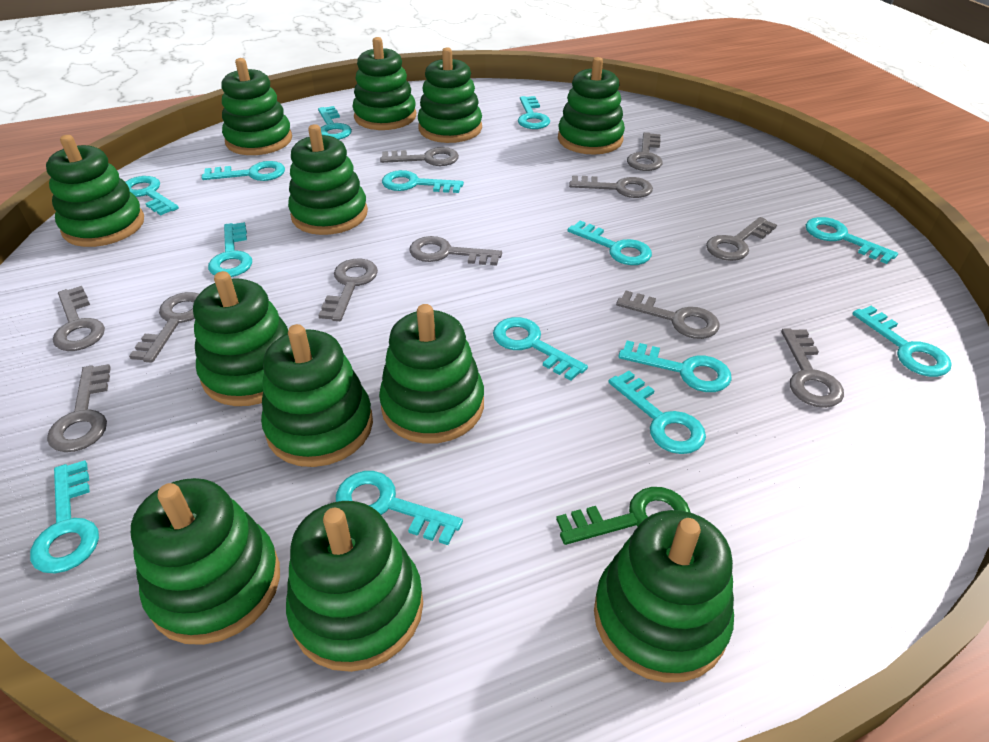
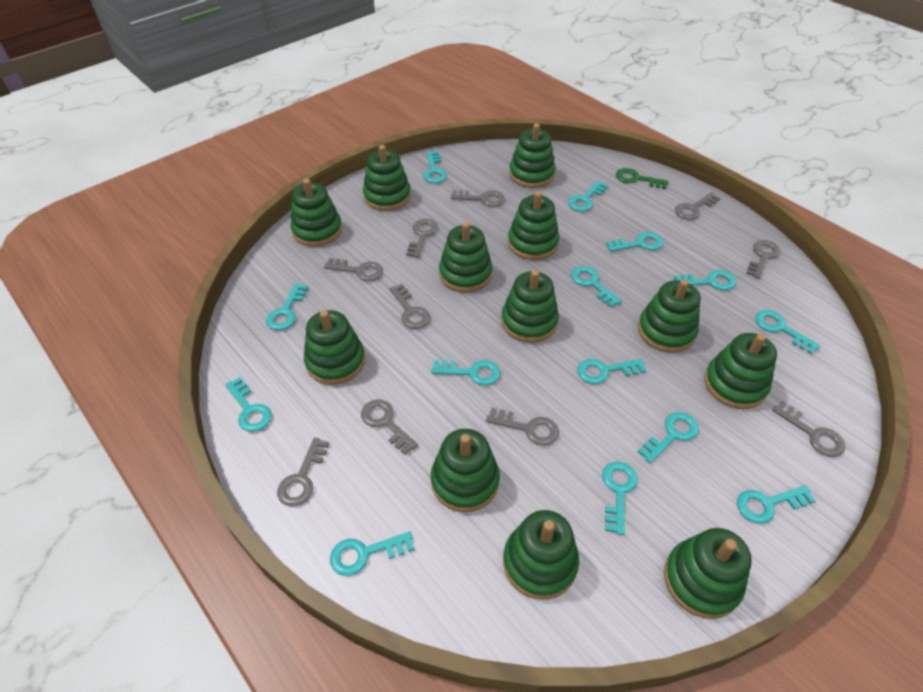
grey key: 11 -> 10

